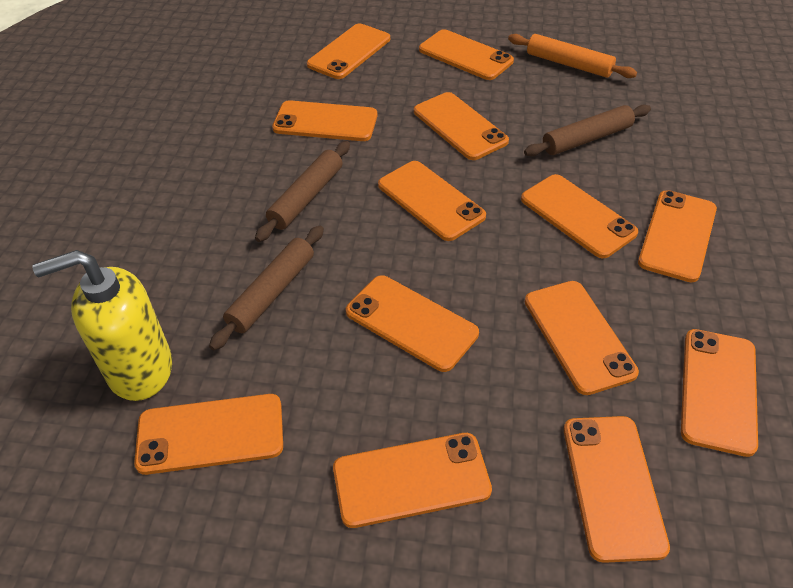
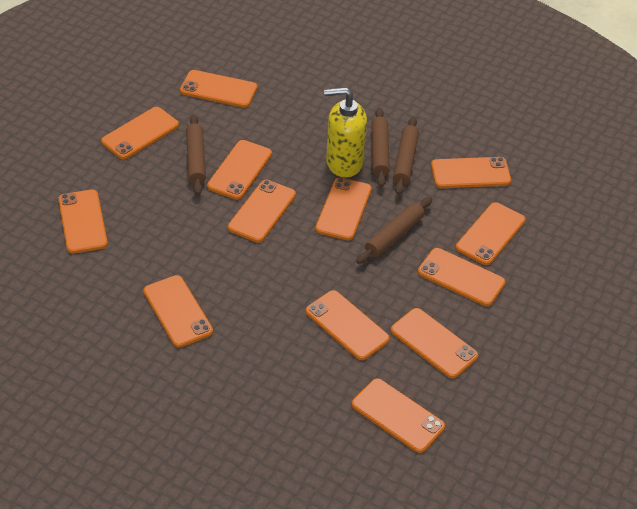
brown rolling pin: 3 -> 4
orange rolling pin: 1 -> 0

